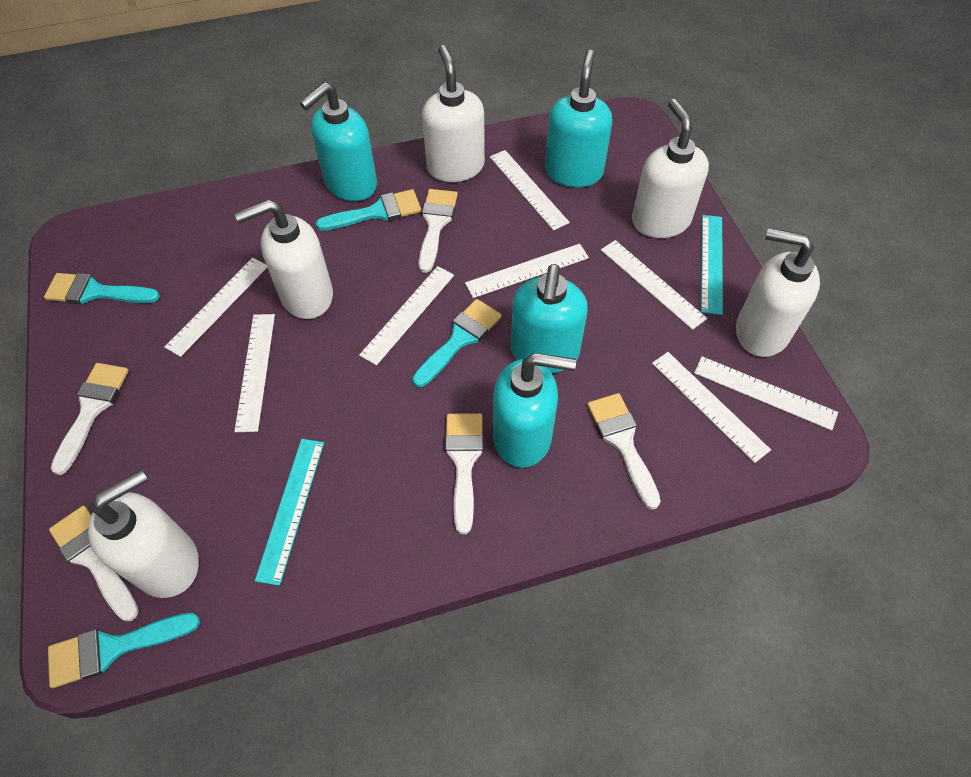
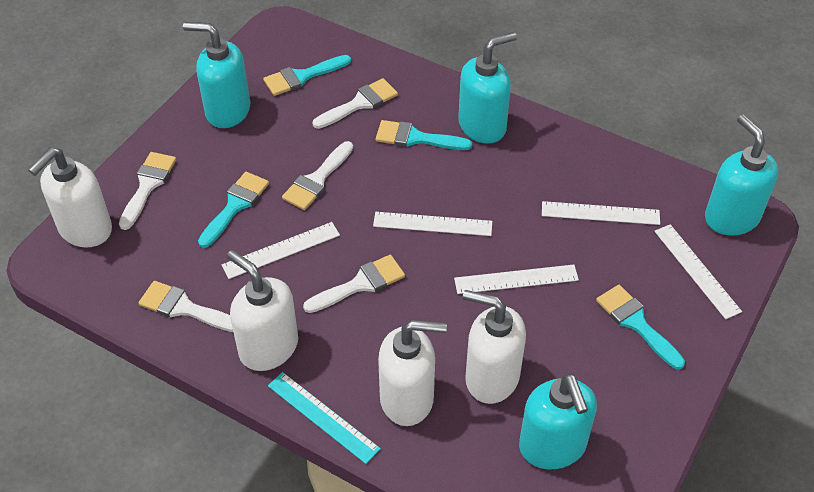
turquoise ruler: 2 -> 1
white ruler: 8 -> 5
white soap dispenser: 5 -> 4

